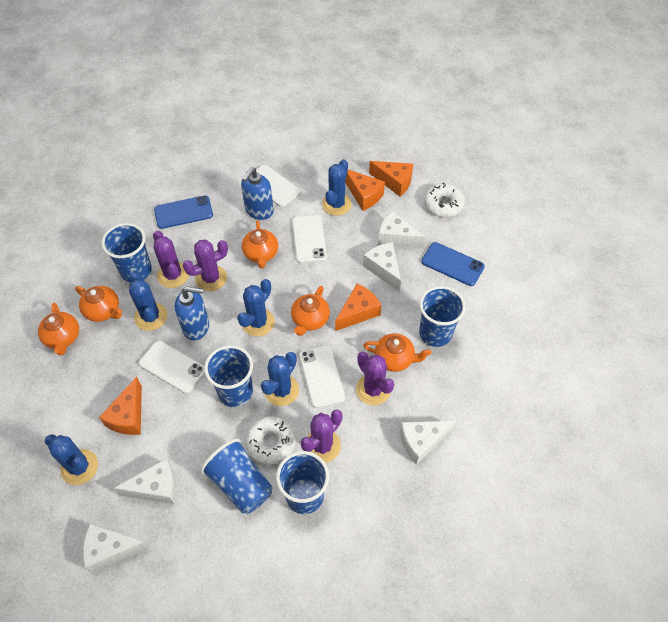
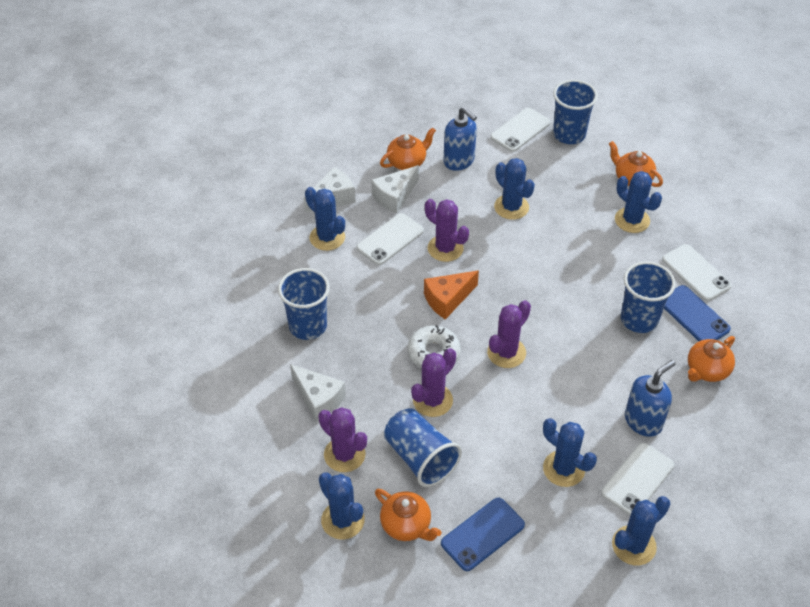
blue cactus: 5 -> 6
blue cup: 5 -> 4
orange cheese: 4 -> 1
orange teapot: 5 -> 4
white cheese: 5 -> 3
white donut: 2 -> 1

